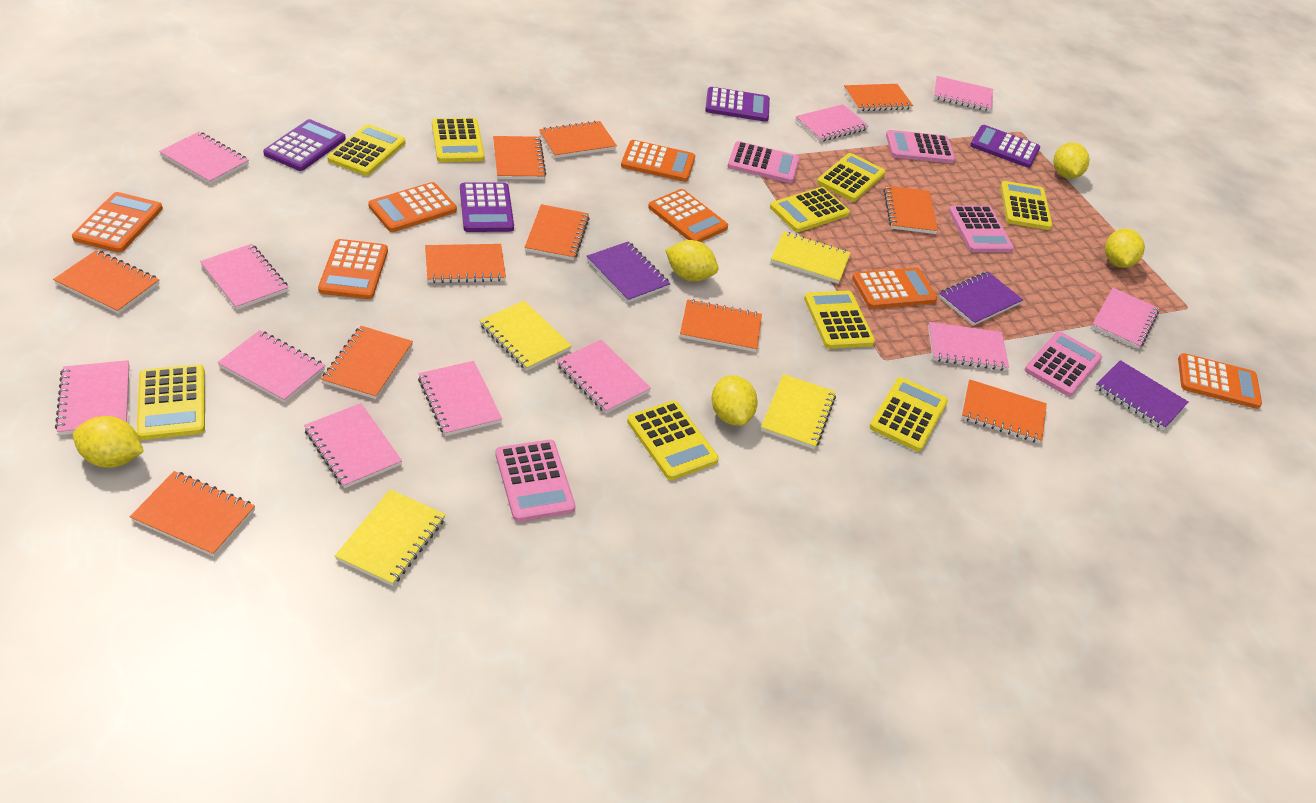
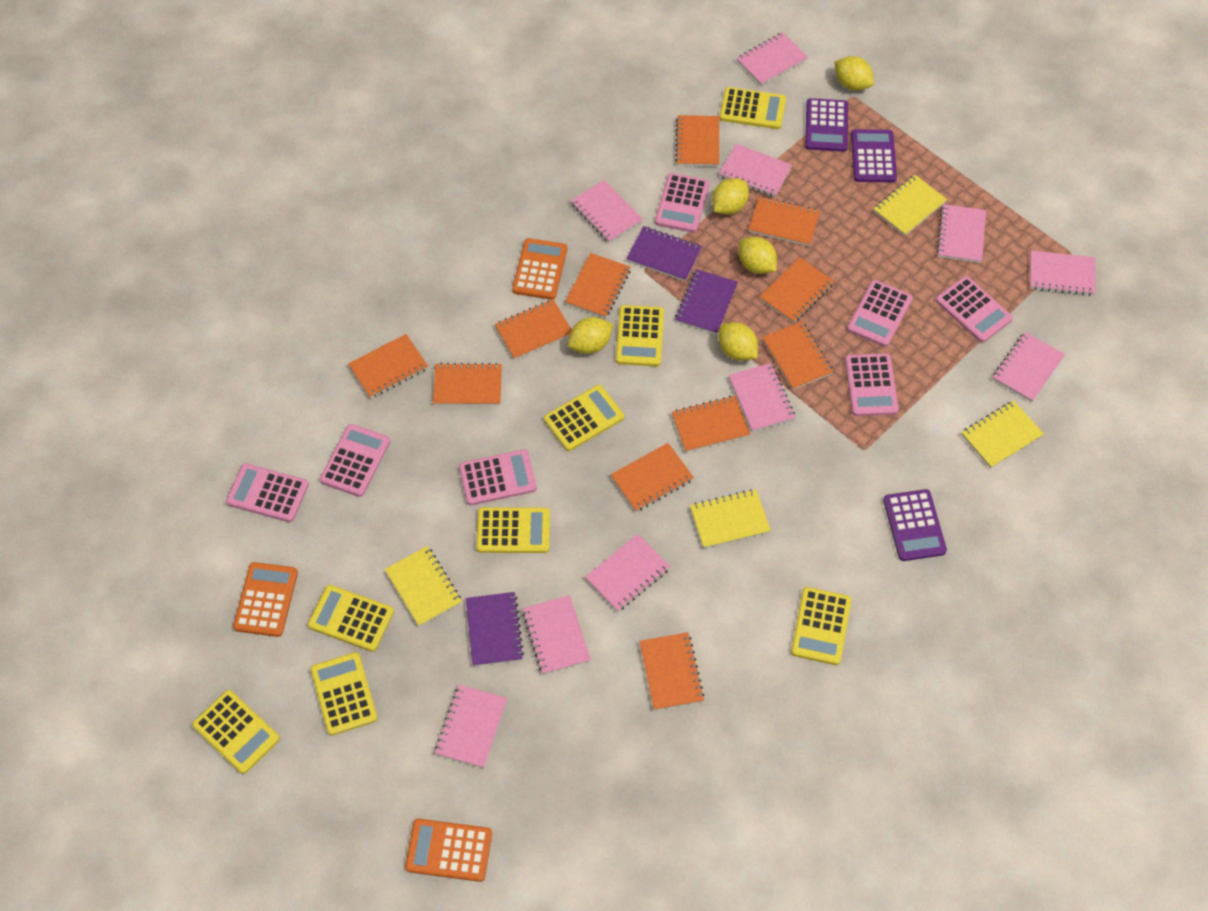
orange calculator: 7 -> 3
pink calculator: 5 -> 7
pink notebook: 11 -> 10
purple calculator: 4 -> 3
yellow calculator: 9 -> 8

